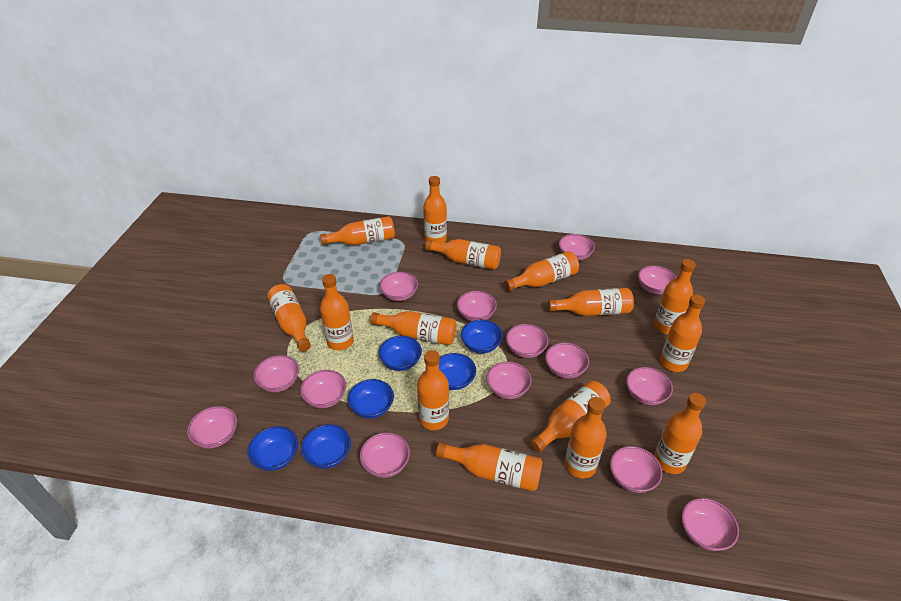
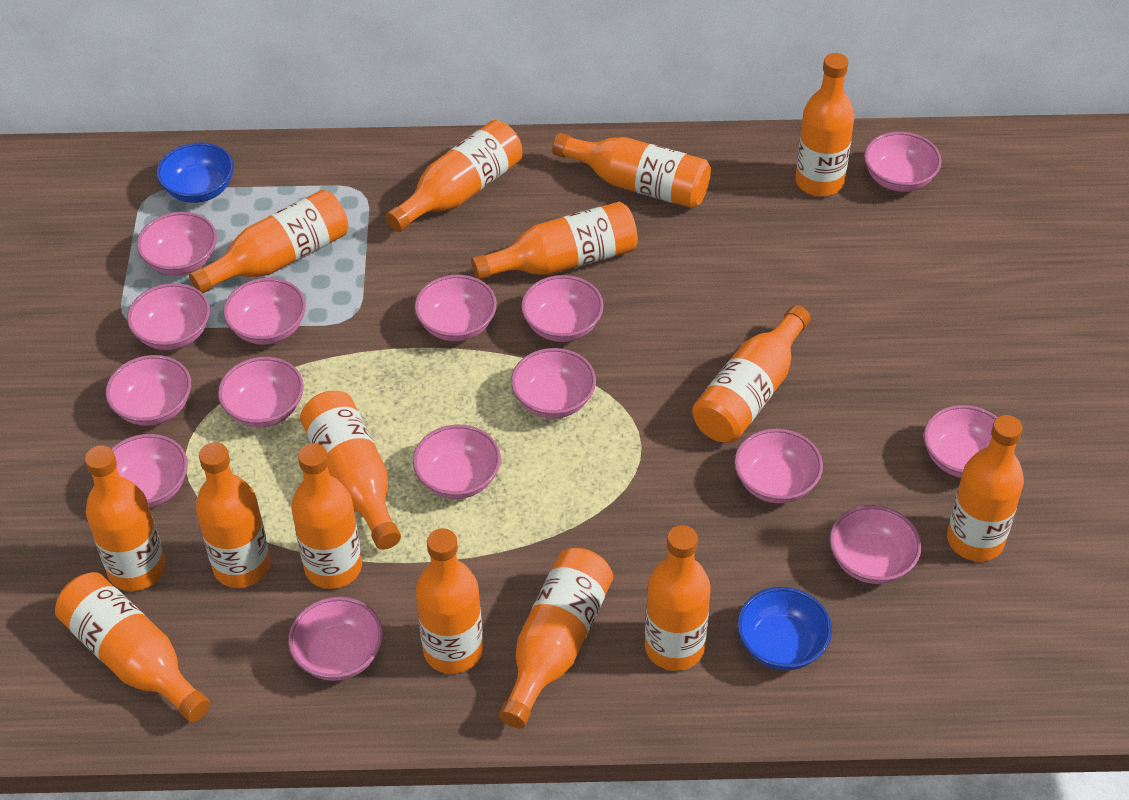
blue bowl: 6 -> 2
pink bowl: 14 -> 15

